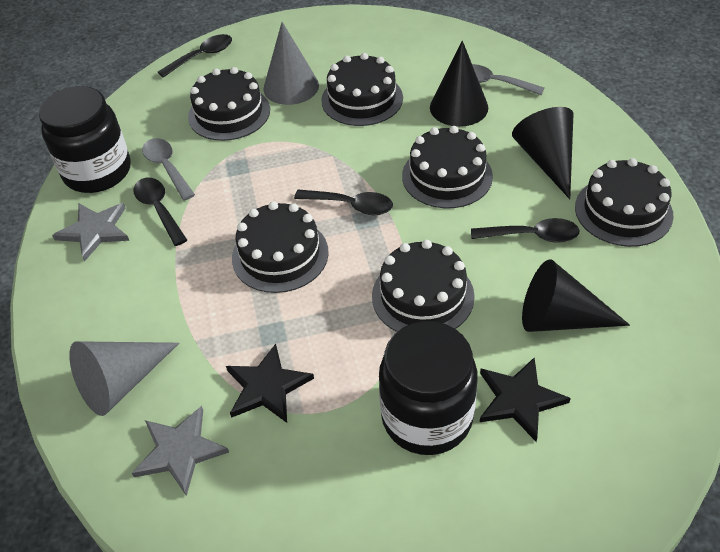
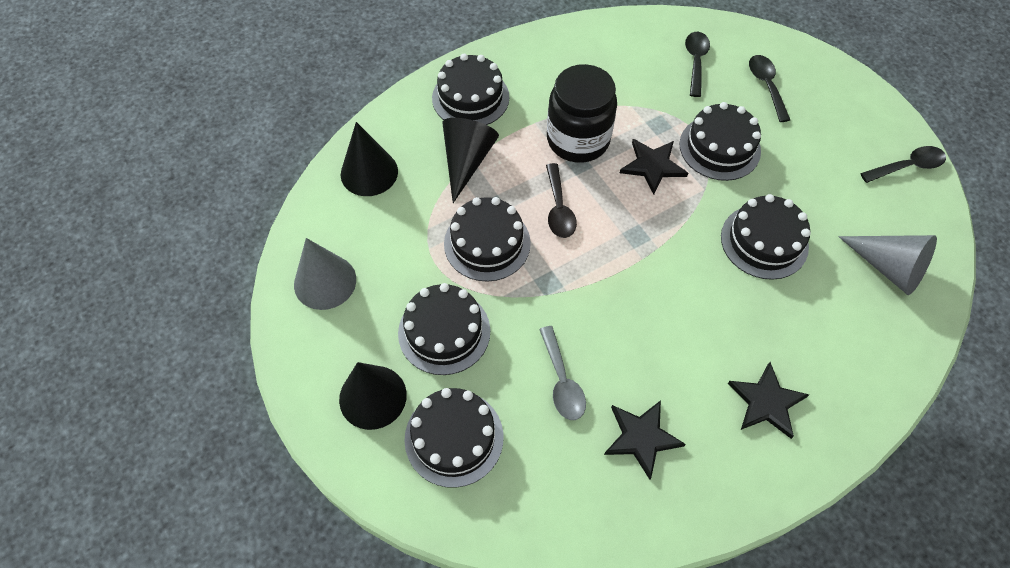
black jar: 2 -> 1
black star: 2 -> 3
grey spoon: 2 -> 1
grey star: 2 -> 0

